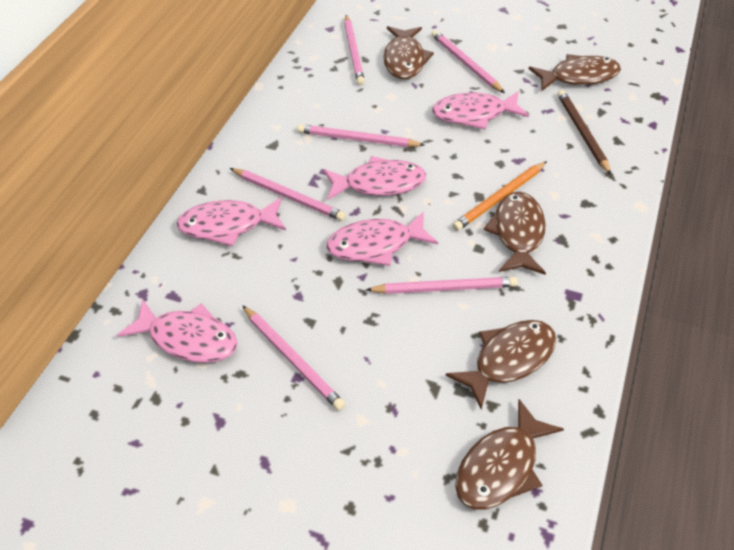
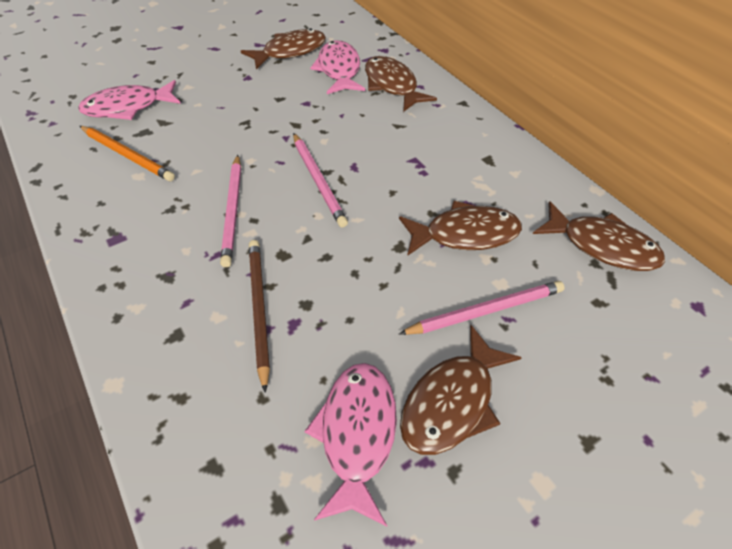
pink fish: 5 -> 3
pink pencil: 6 -> 3

